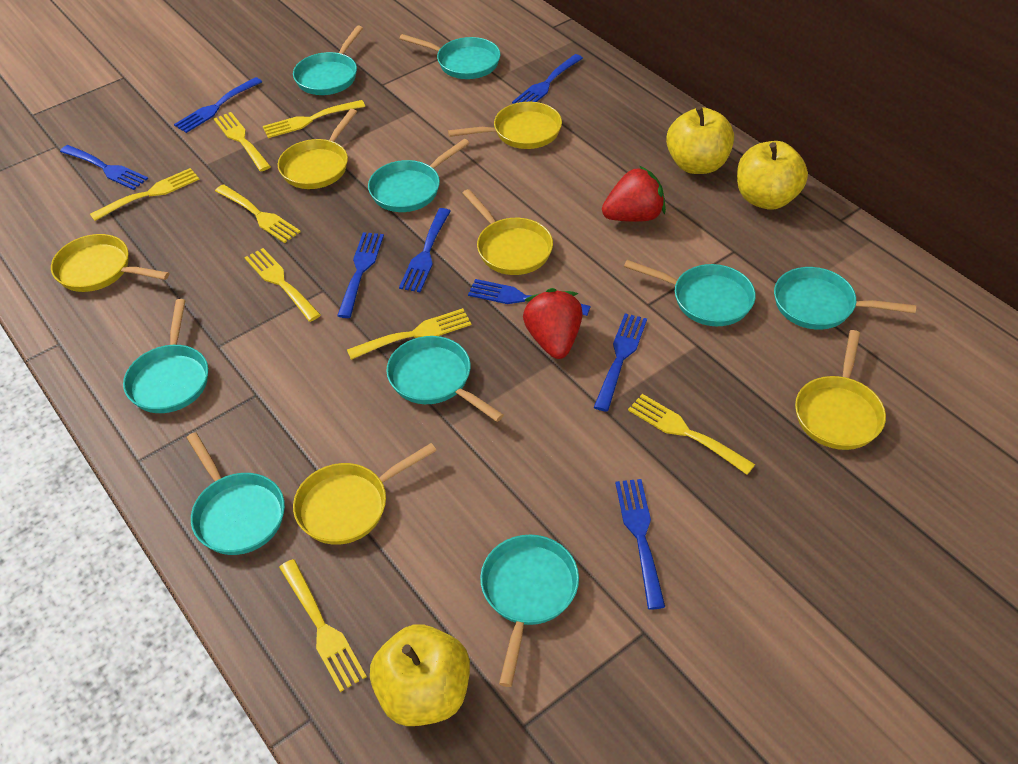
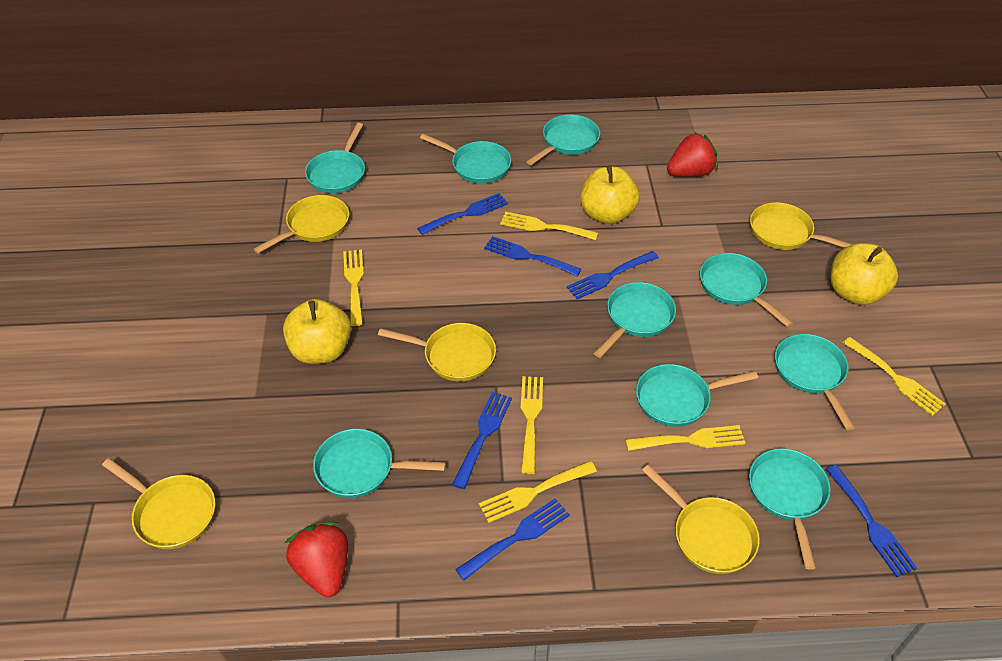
blue fork: 8 -> 6
yellow fork: 8 -> 6
yellow pan: 6 -> 5

